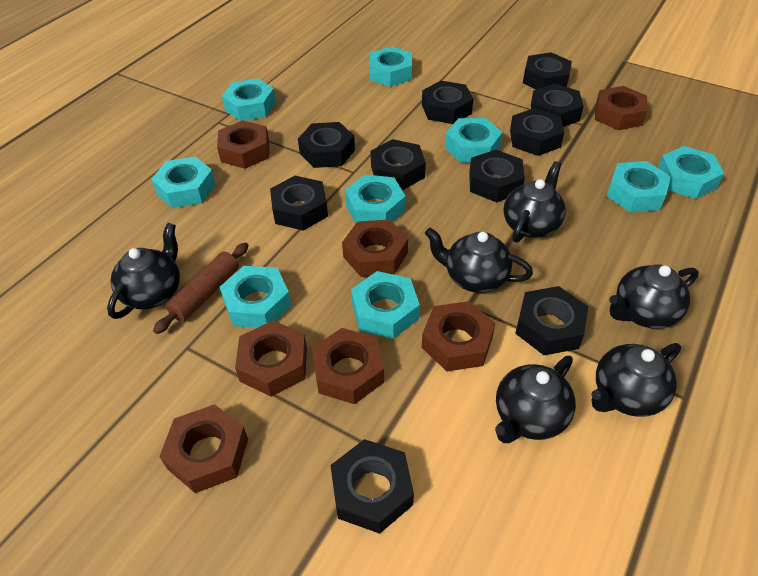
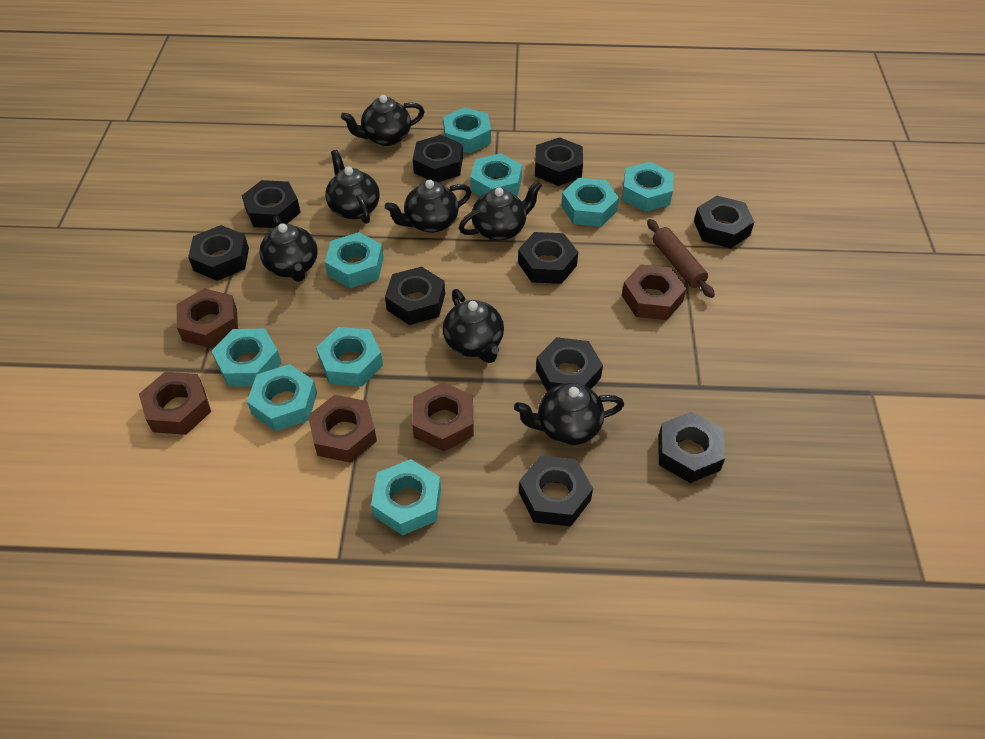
black teapot: 6 -> 7
brown nut: 7 -> 5

